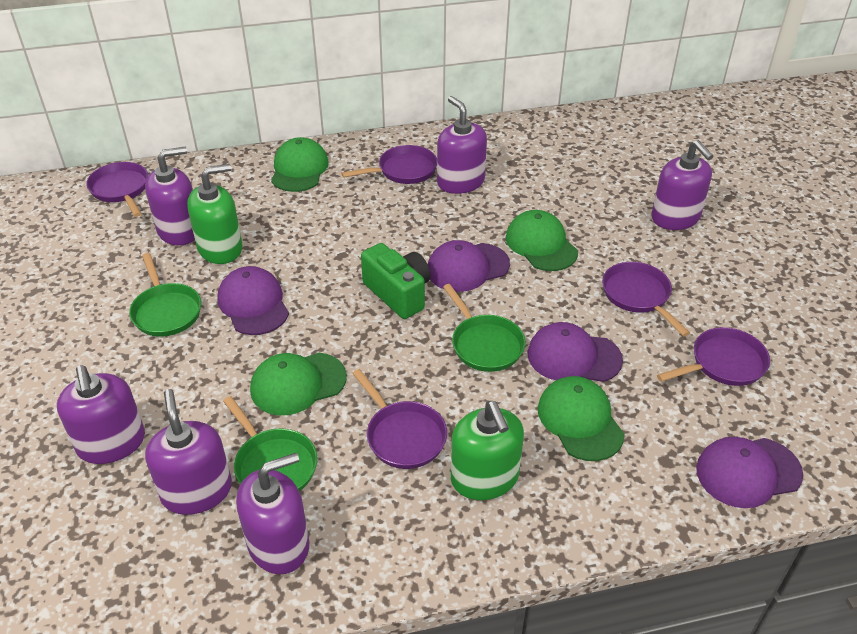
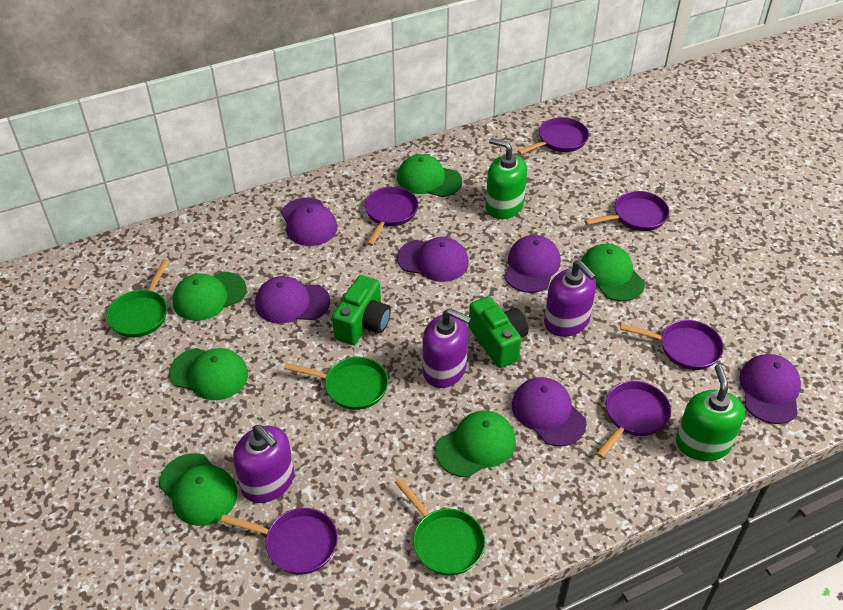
green camera: 1 -> 2
green cap: 4 -> 6
purple cap: 4 -> 6
purple pan: 5 -> 6
purple soap dispenser: 6 -> 3

